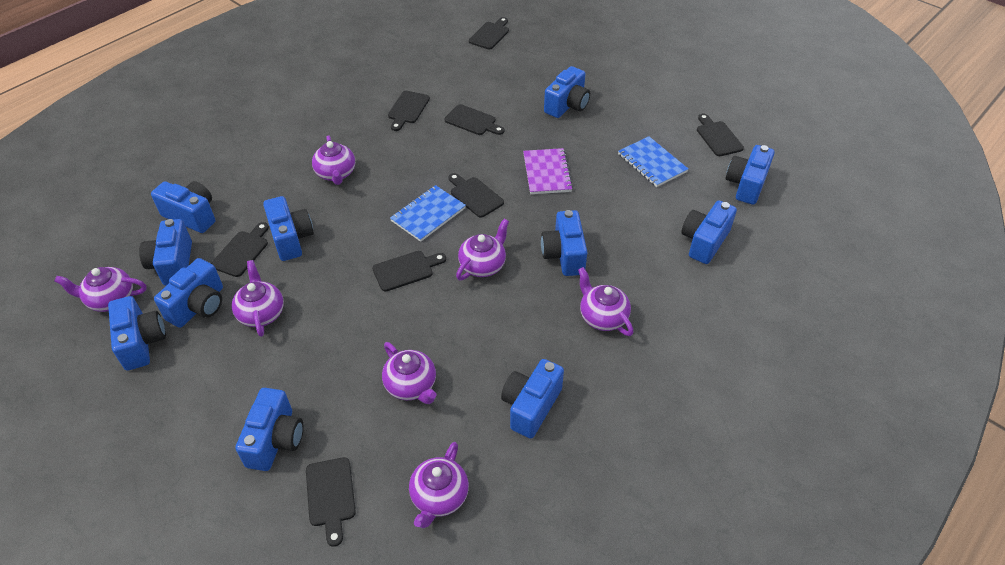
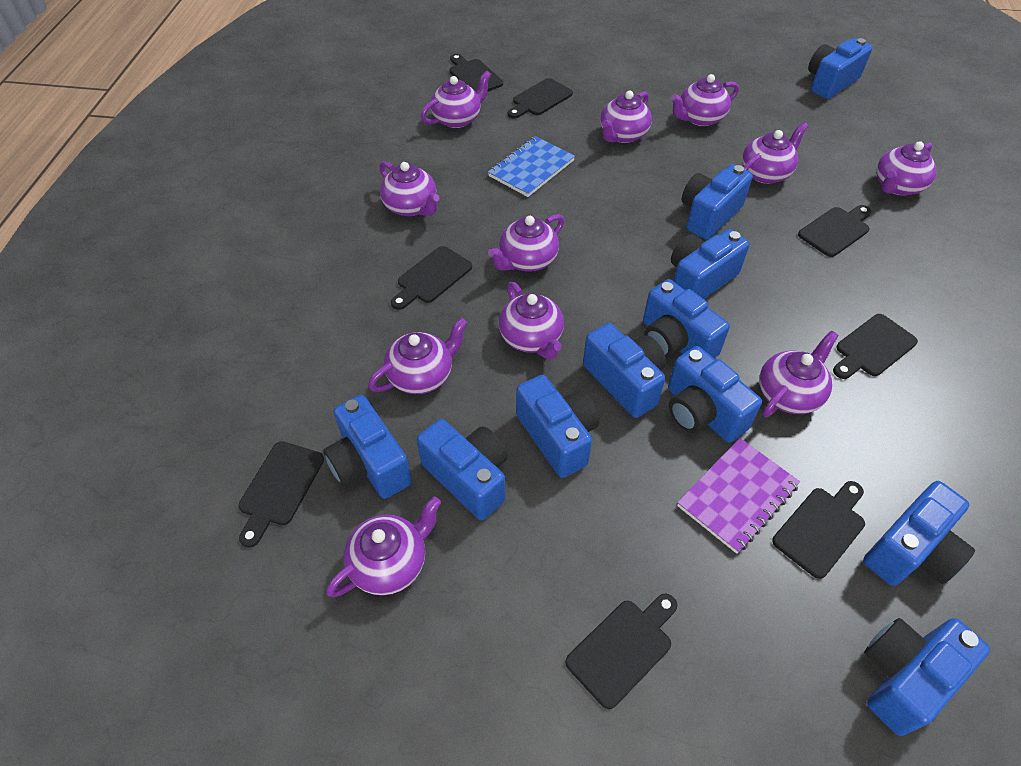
blue notebook: 2 -> 1
purple teapot: 7 -> 11

